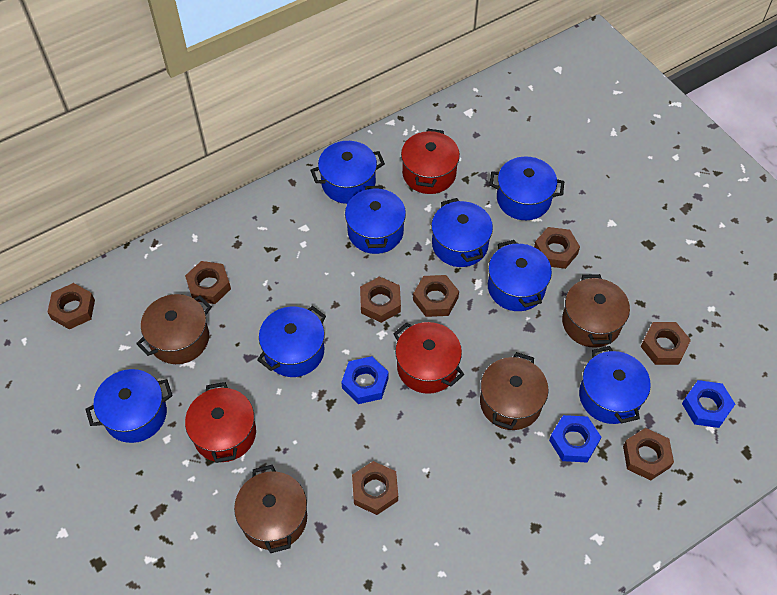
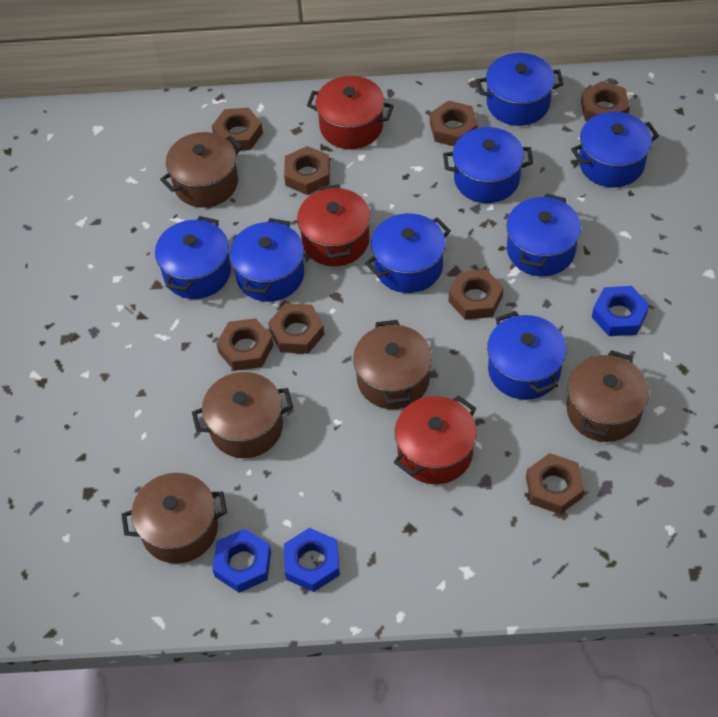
brown pot: 4 -> 5

